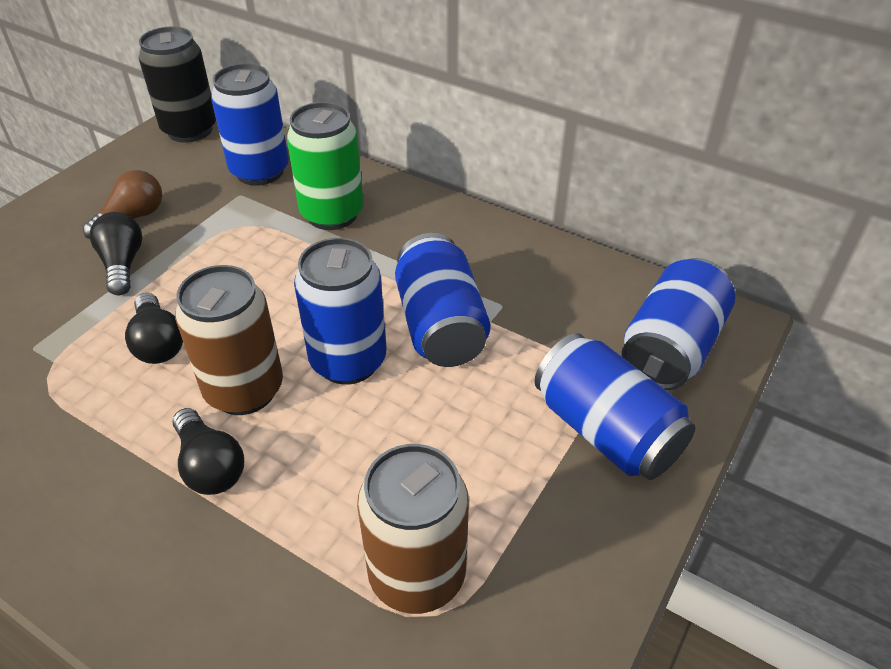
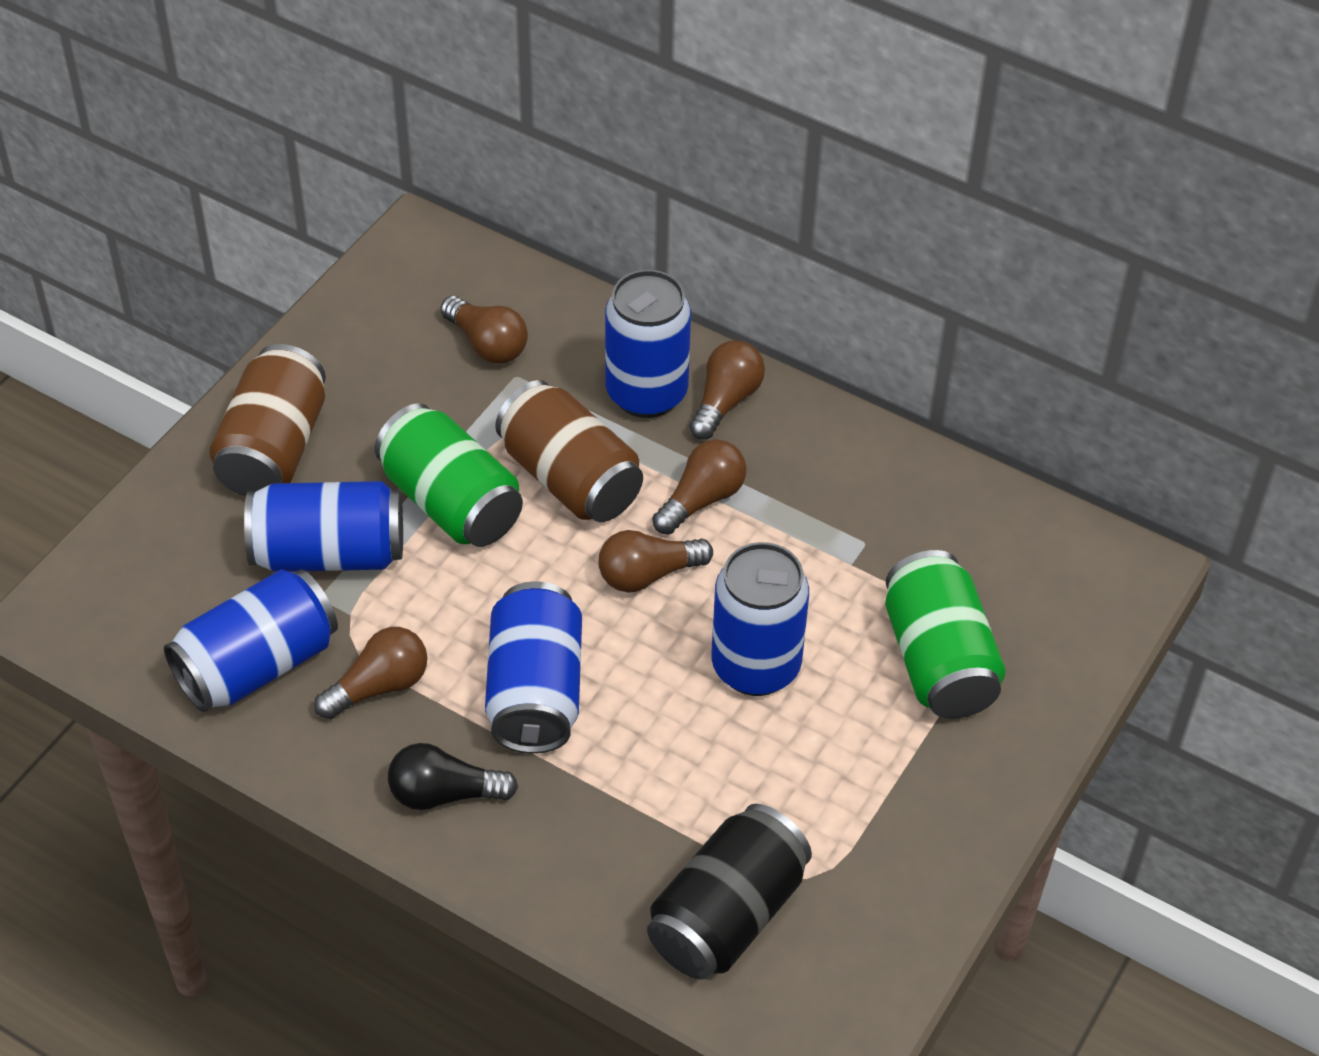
black light bulb: 3 -> 1
brown light bulb: 1 -> 5
green can: 1 -> 2

